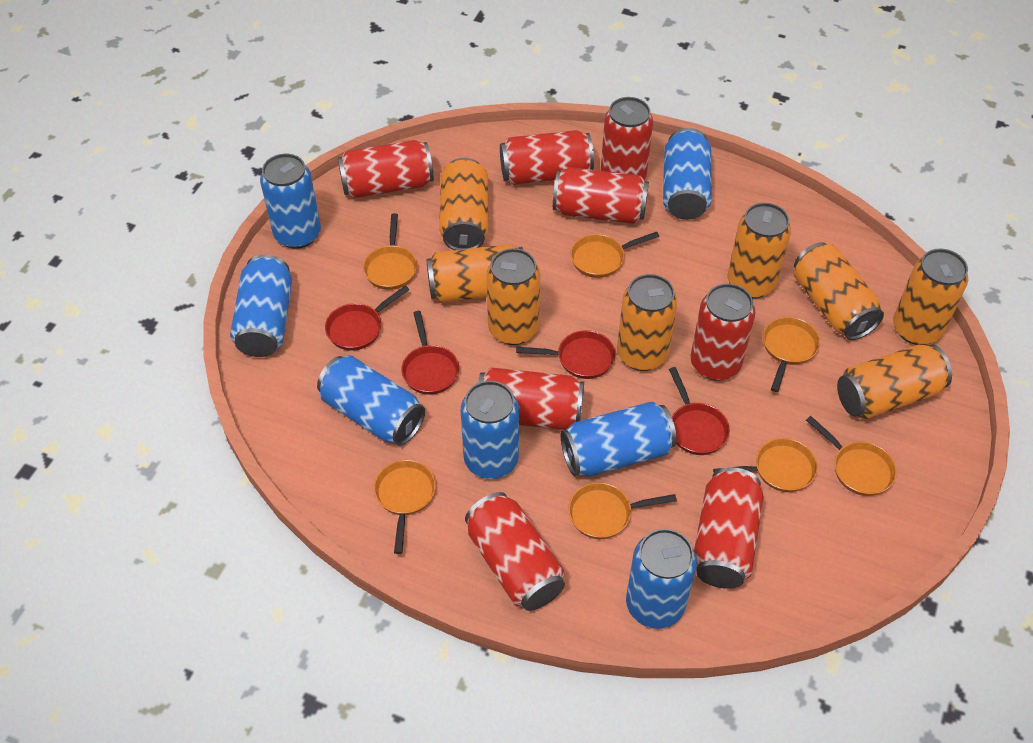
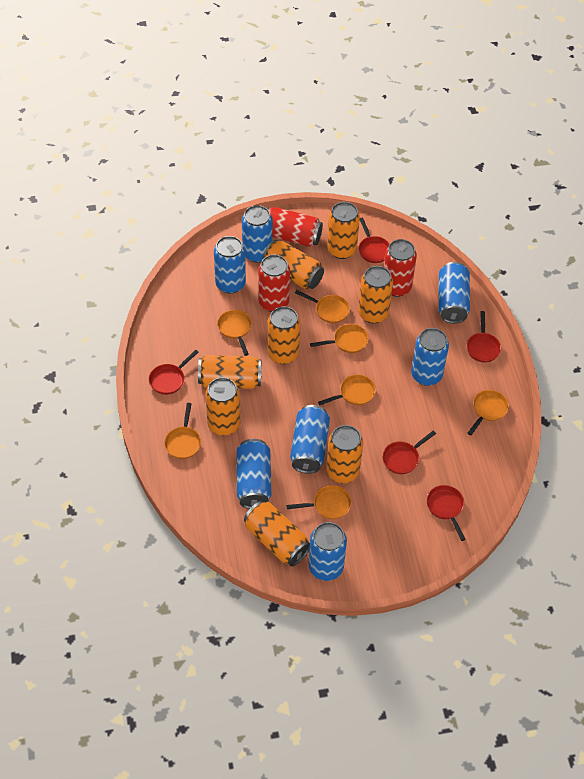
red can: 8 -> 3
red pan: 4 -> 5

